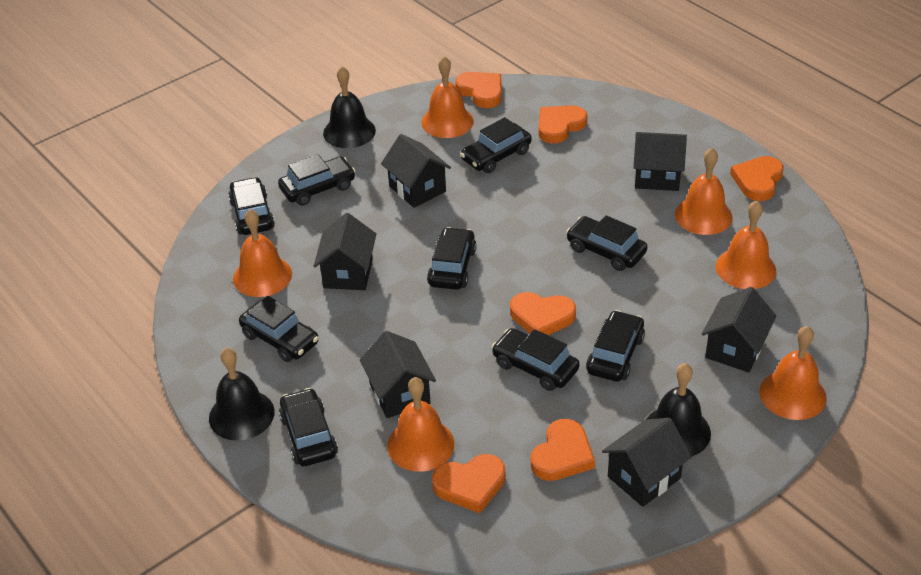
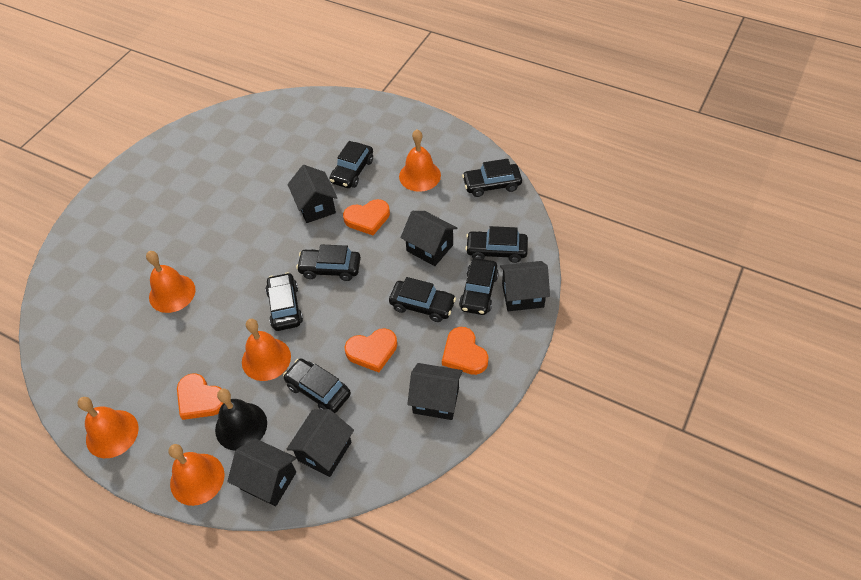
black bell: 3 -> 1
black car: 9 -> 8
orange bell: 6 -> 5
orange heart: 6 -> 4

